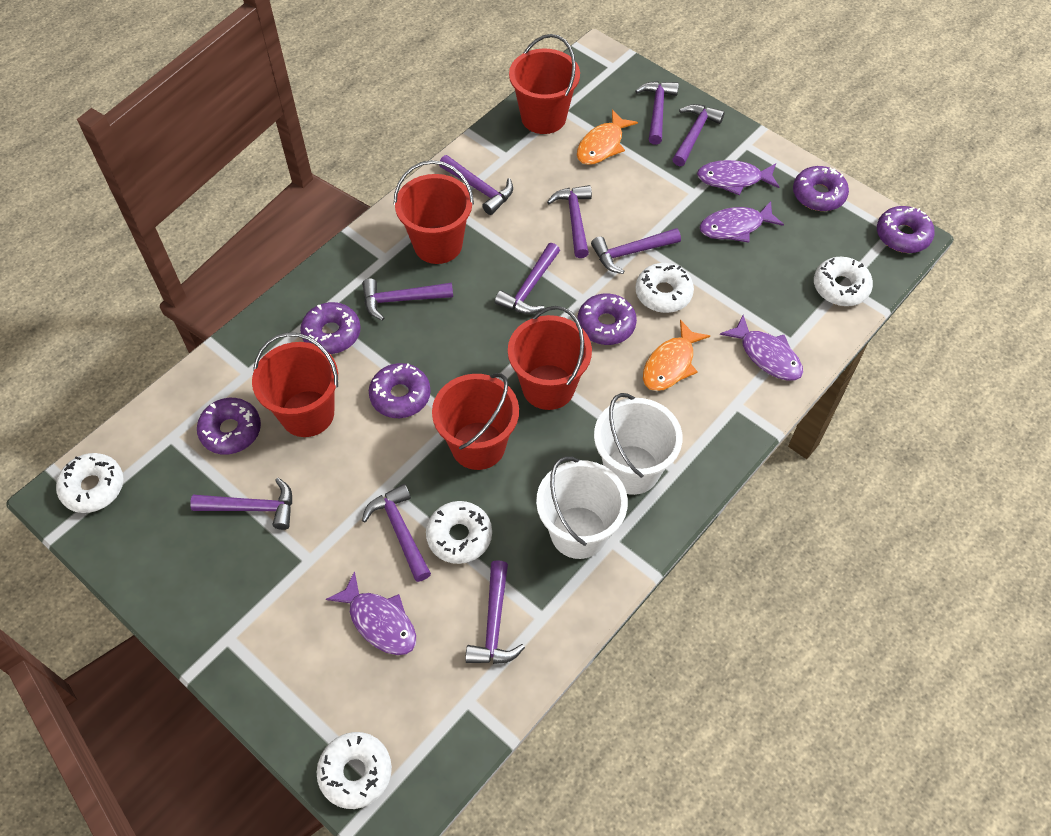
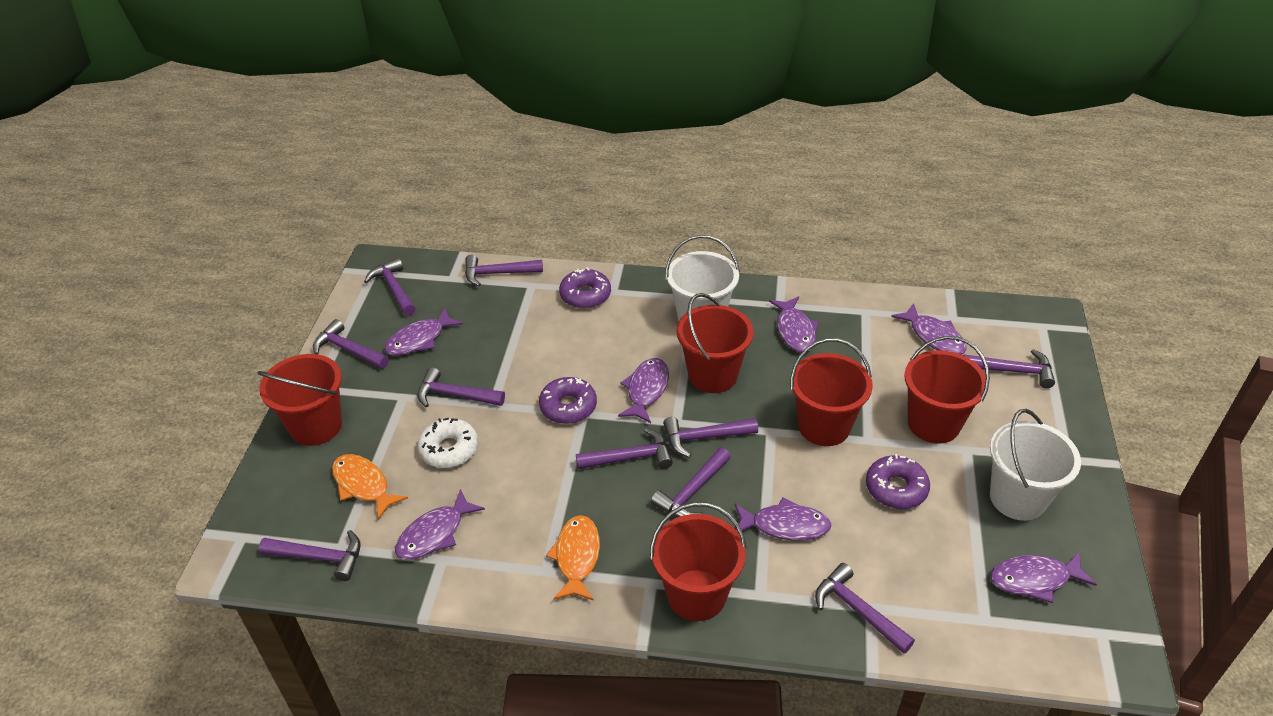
purple donut: 6 -> 3
purple fish: 4 -> 7
white donut: 5 -> 1

